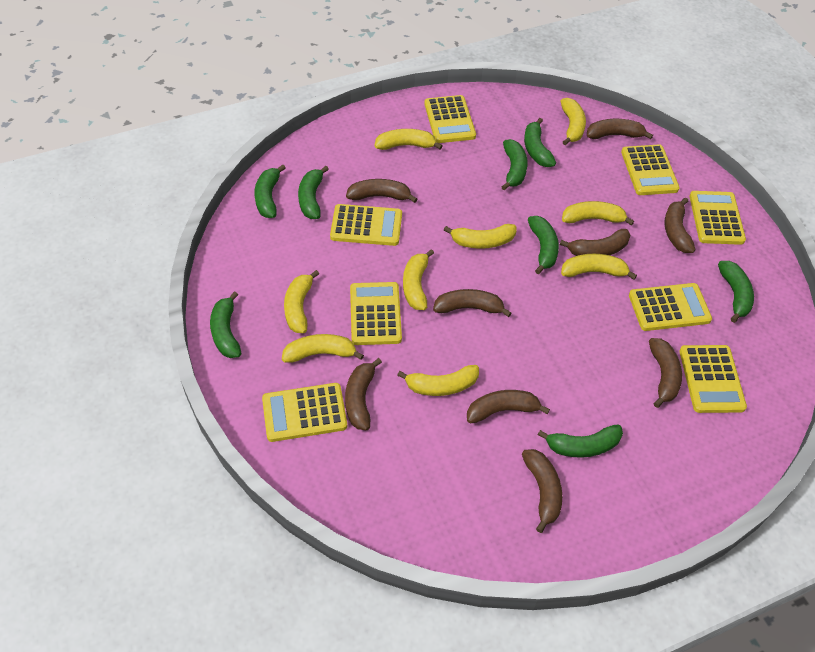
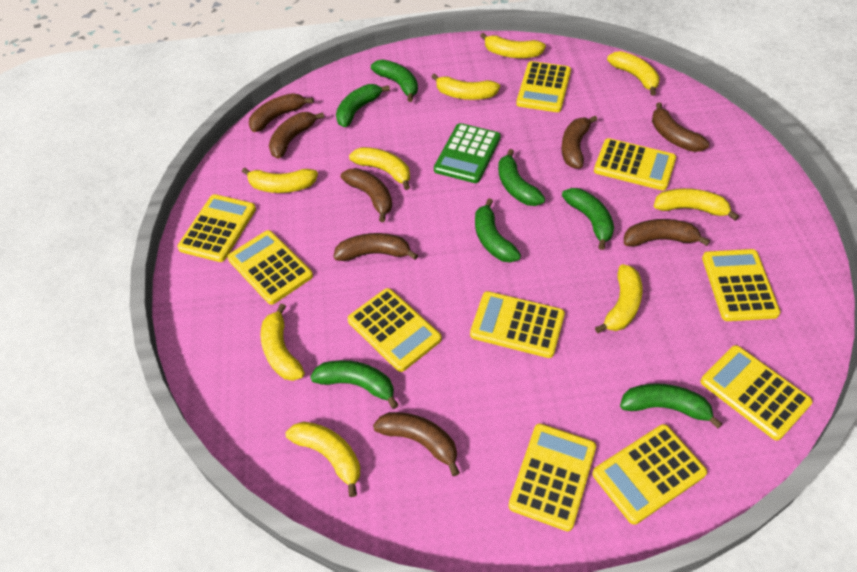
brown banana: 9 -> 8
green banana: 8 -> 7
green calculator: 0 -> 1
yellow calculator: 8 -> 10

